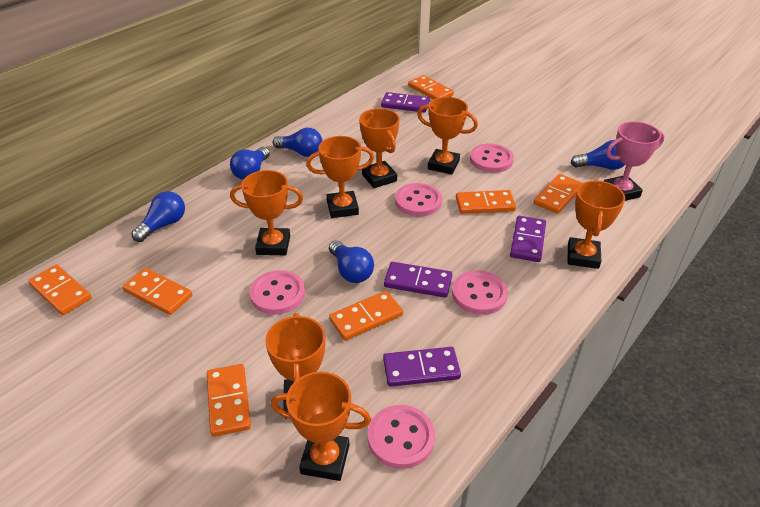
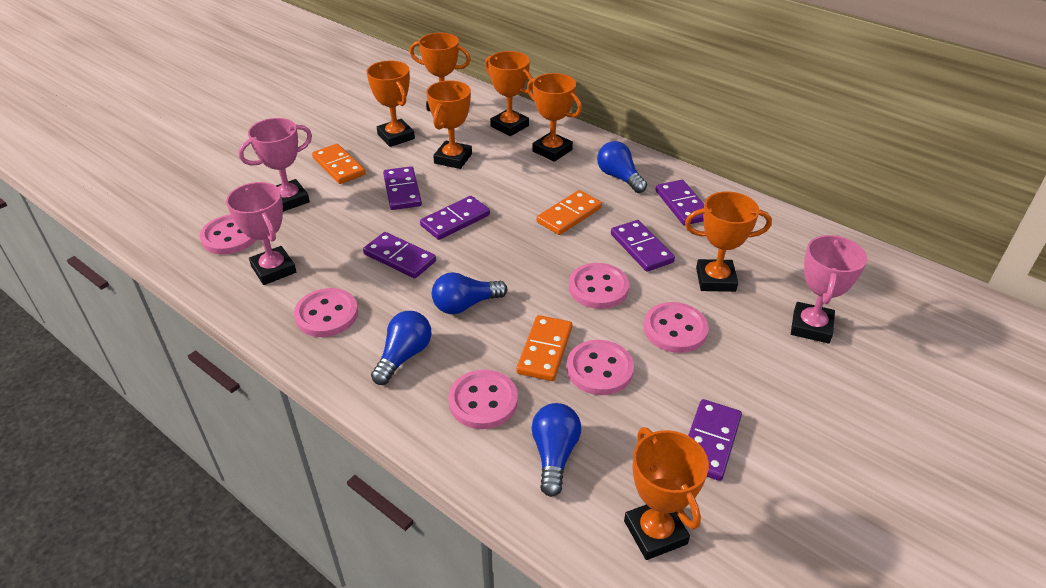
blue light bulb: 5 -> 4
orange domino: 7 -> 3
pink button: 5 -> 6
pink trophy: 1 -> 3
purple domino: 4 -> 6

